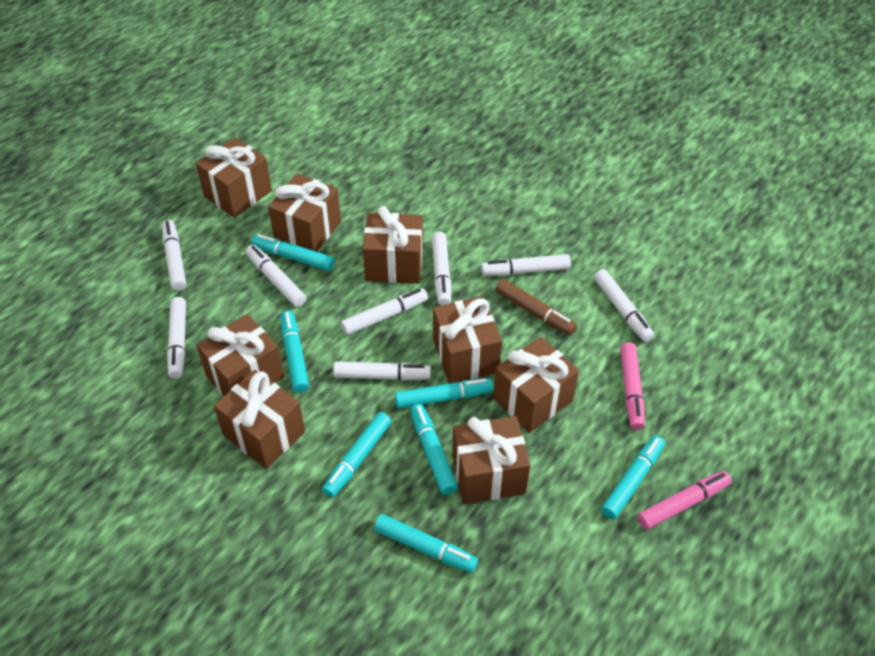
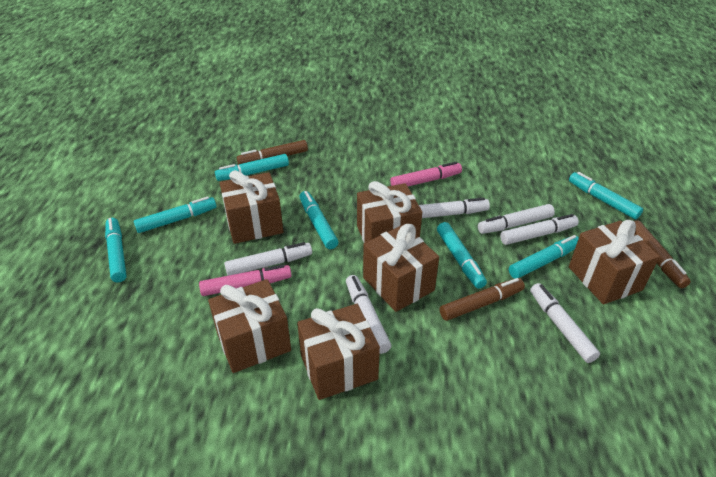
brown gift: 8 -> 6
brown marker: 1 -> 3
white marker: 8 -> 6

